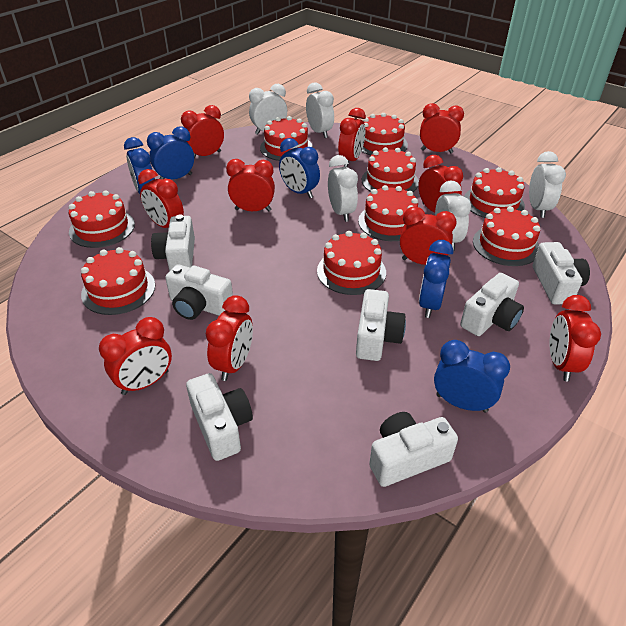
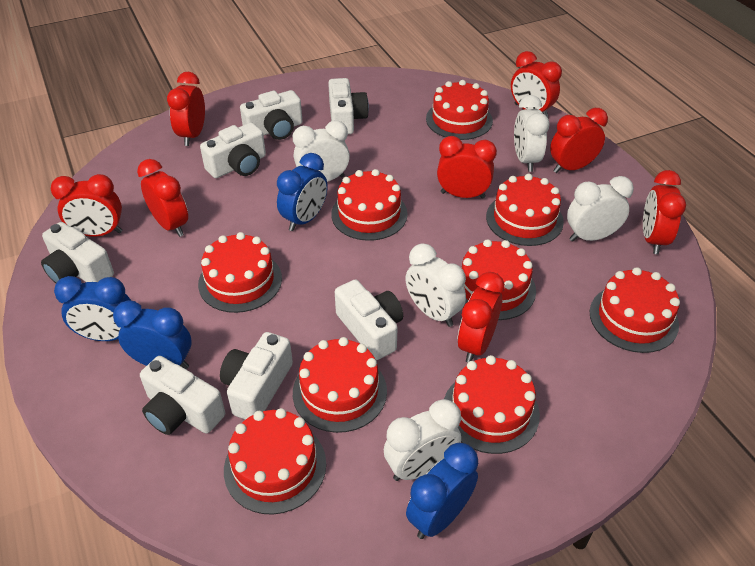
blue clock: 5 -> 4
red clock: 10 -> 8

